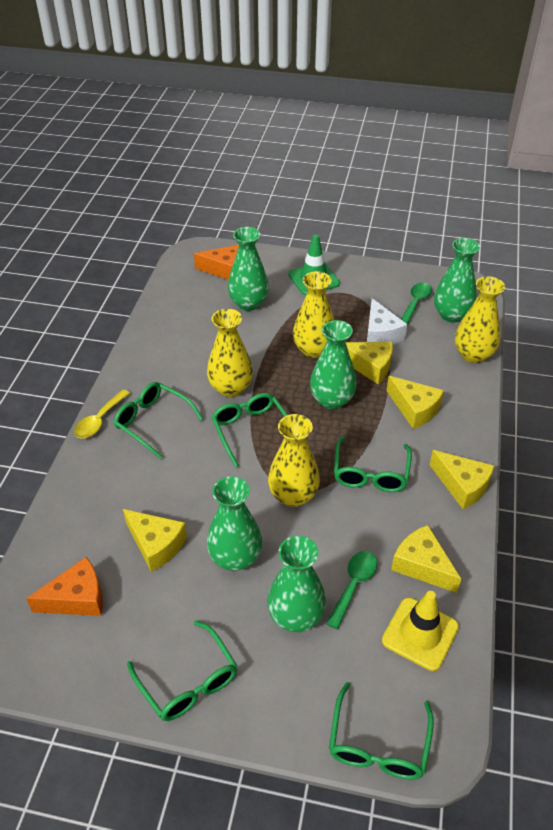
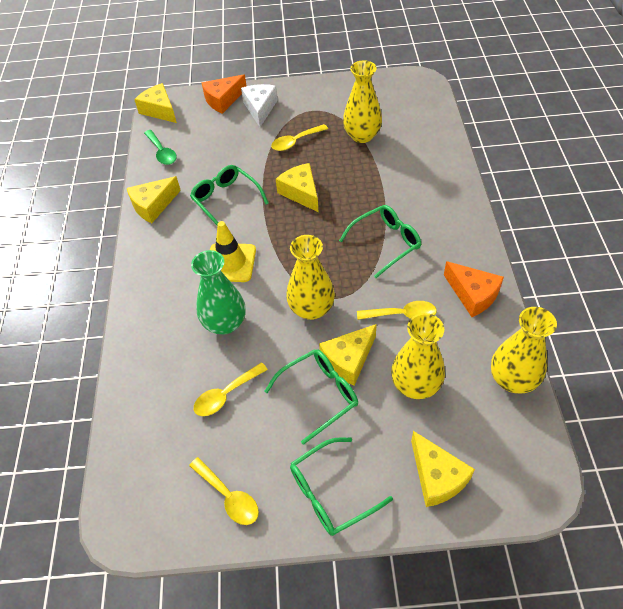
green glasses: 5 -> 4
green spoon: 2 -> 1
green traffic cone: 1 -> 0
green vase: 5 -> 1
yellow spoon: 1 -> 4

